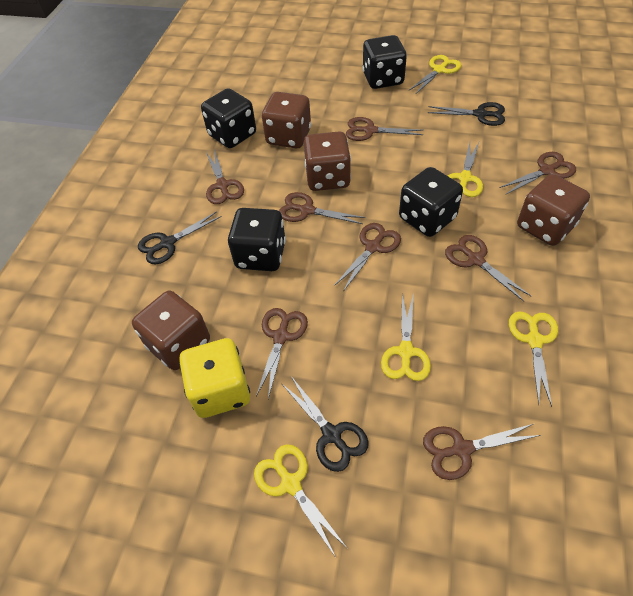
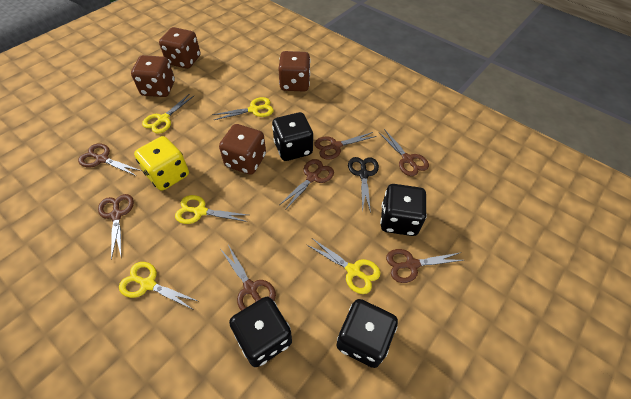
black scissors: 3 -> 1
brown scissors: 8 -> 7

